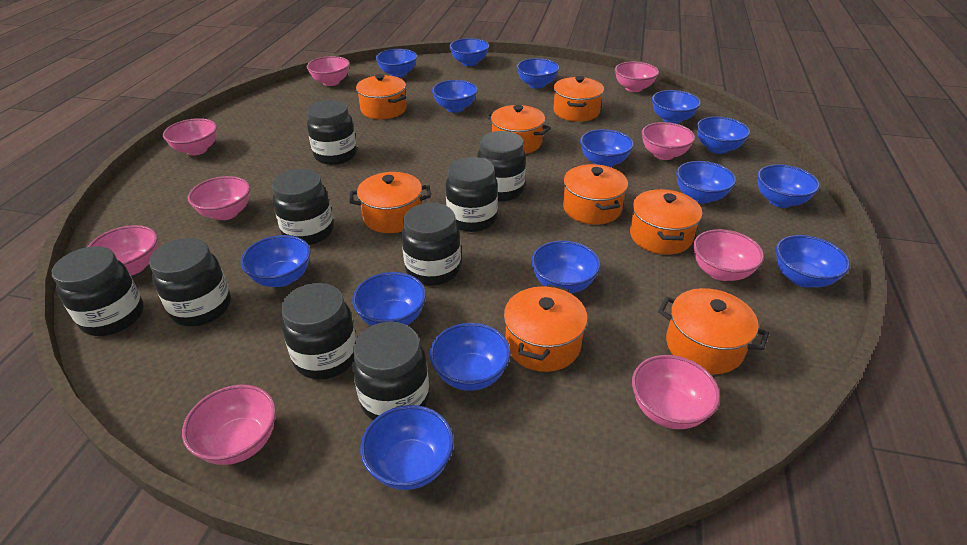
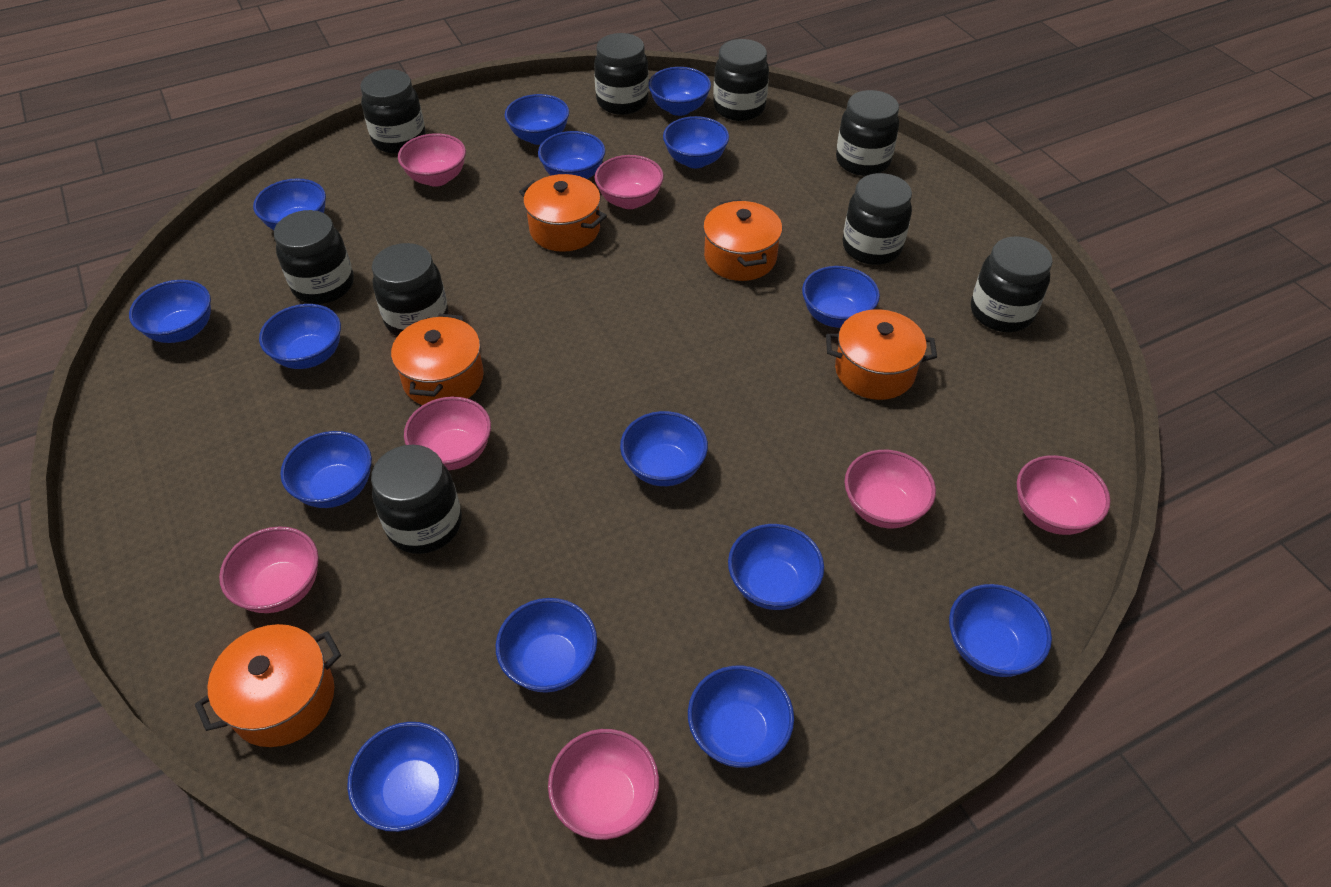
orange pot: 8 -> 5
pink bowl: 9 -> 7

